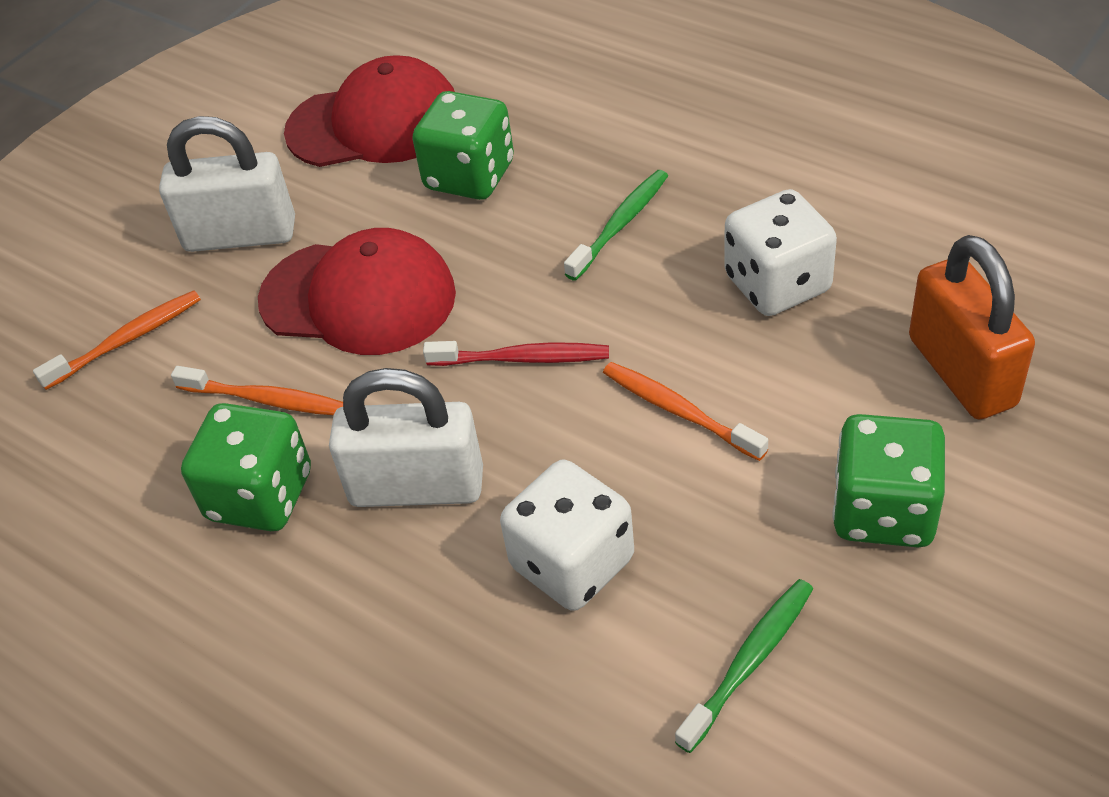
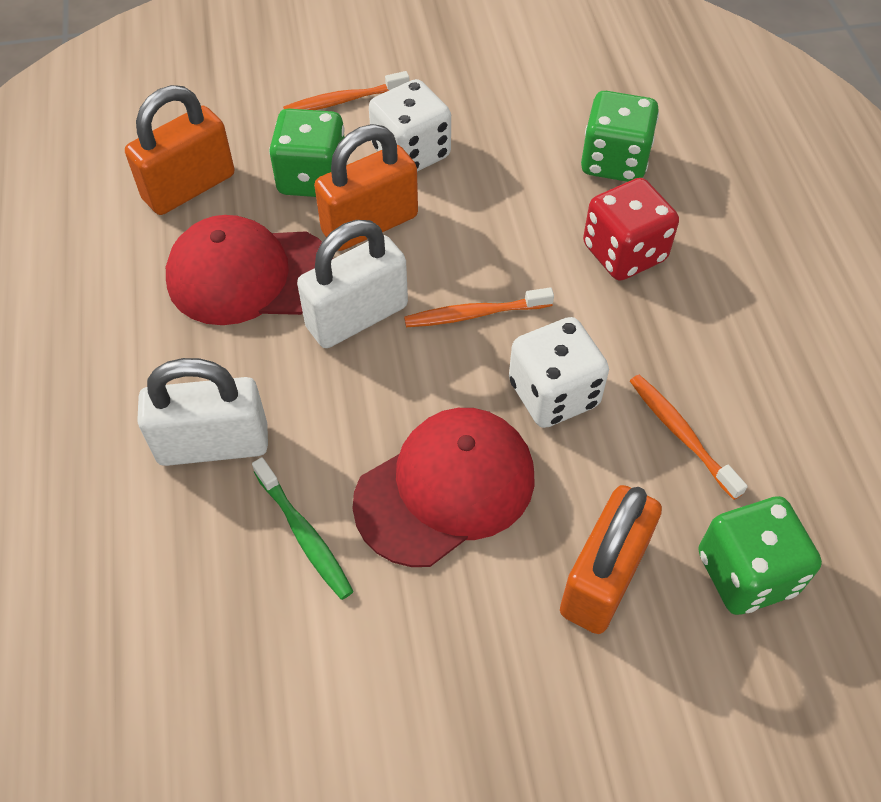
green toothbrush: 2 -> 1
orange padlock: 1 -> 3
red dice: 0 -> 1
red toothbrush: 1 -> 0

